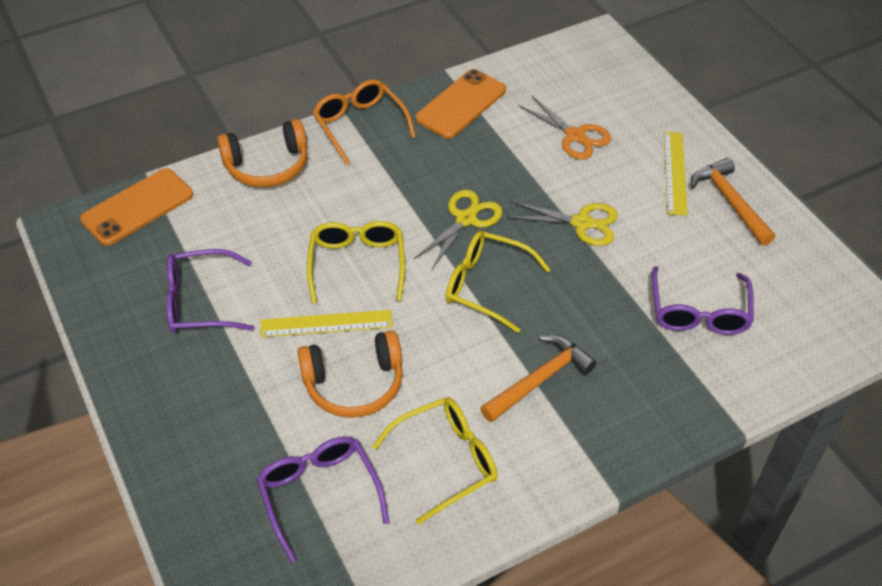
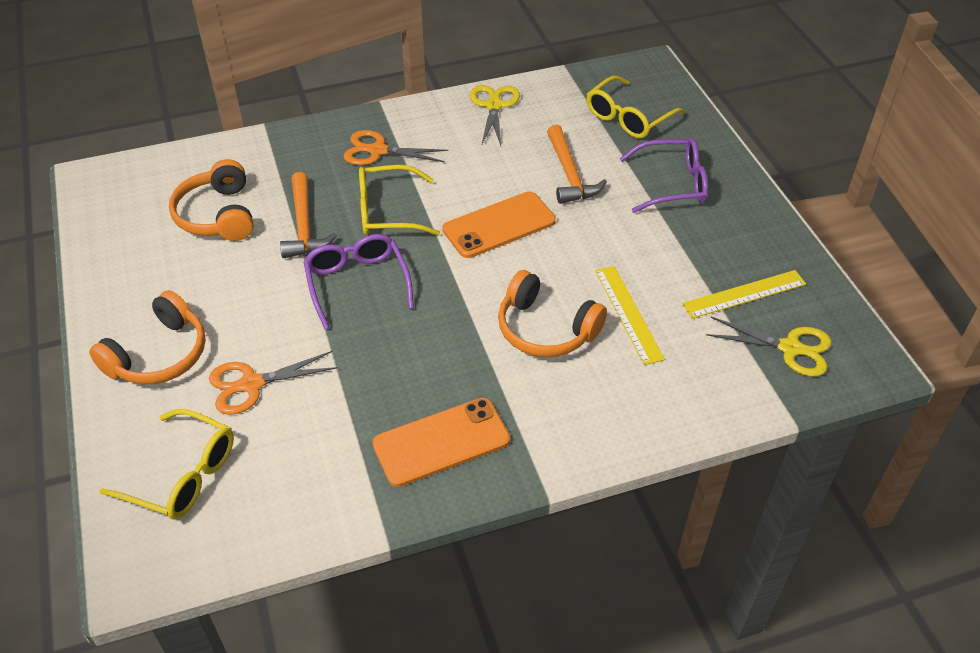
orange glasses: 1 -> 0
orange headphones: 2 -> 3
orange scissors: 1 -> 2
purple glasses: 3 -> 2

